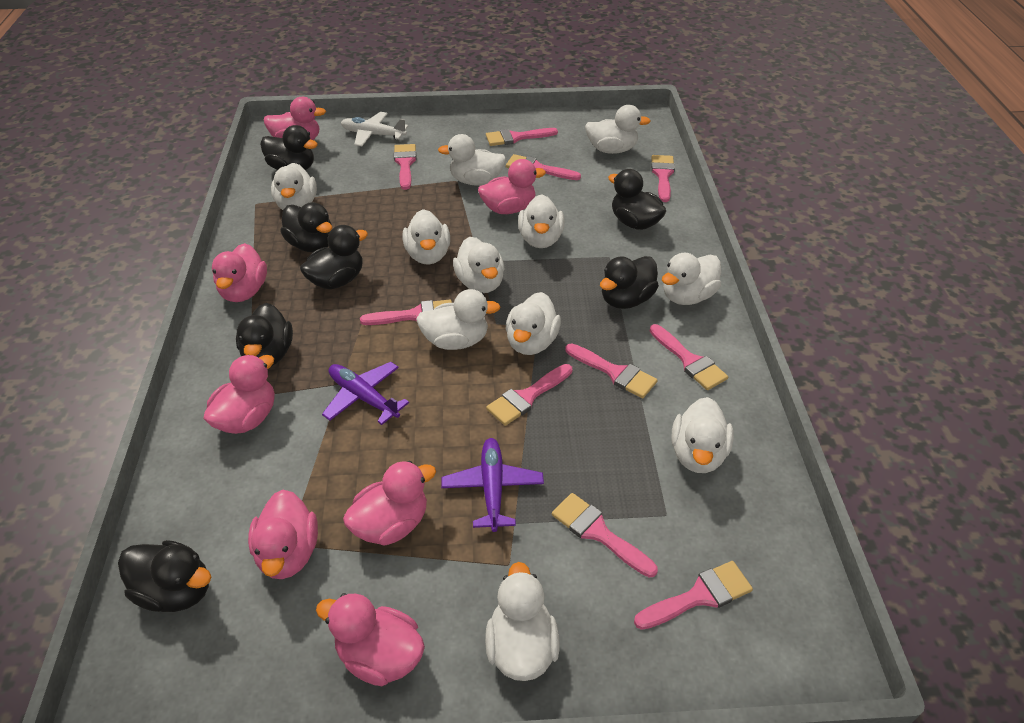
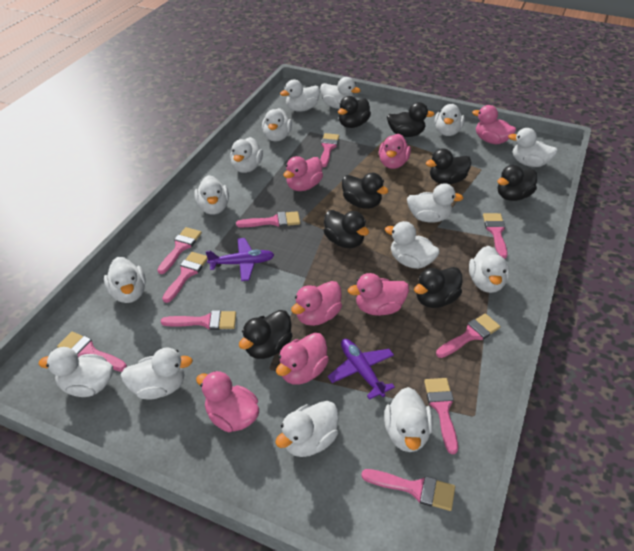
black duck: 7 -> 8
white duck: 11 -> 15
white plane: 1 -> 0

